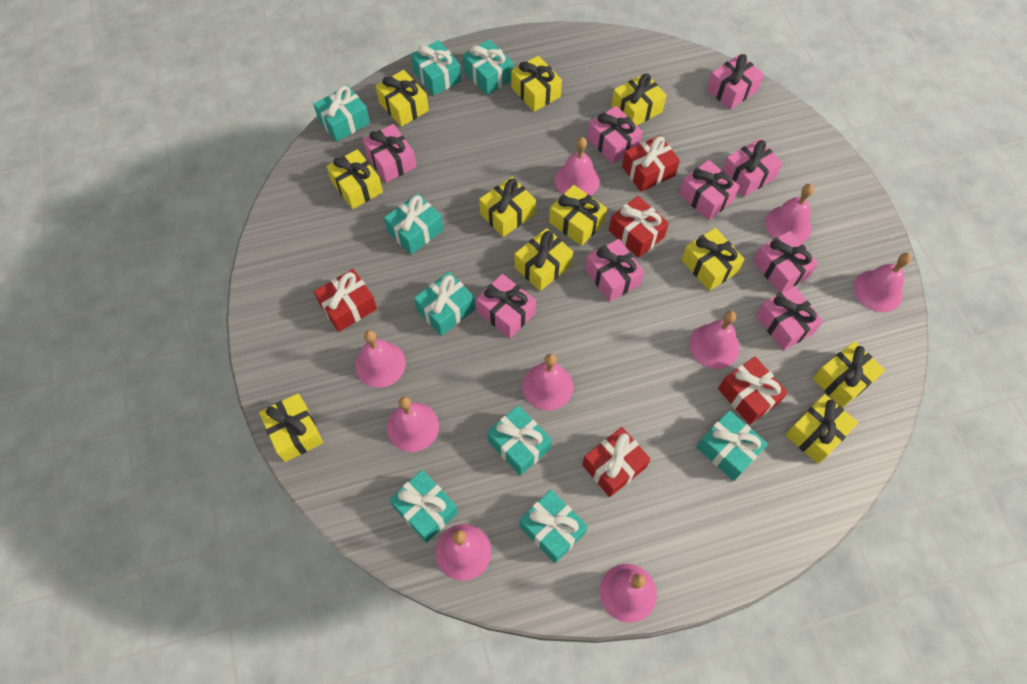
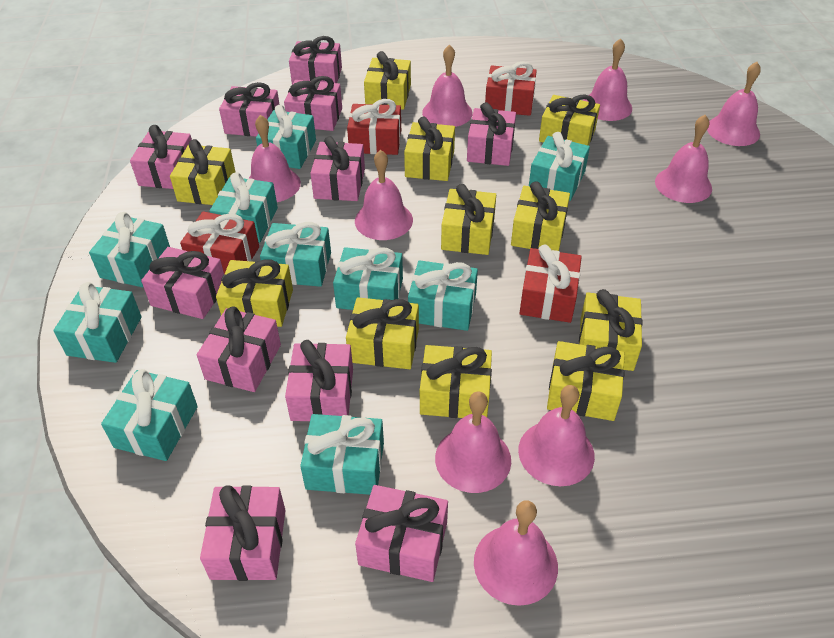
pink gift: 9 -> 11
red gift: 5 -> 4
turquoise gift: 9 -> 10

